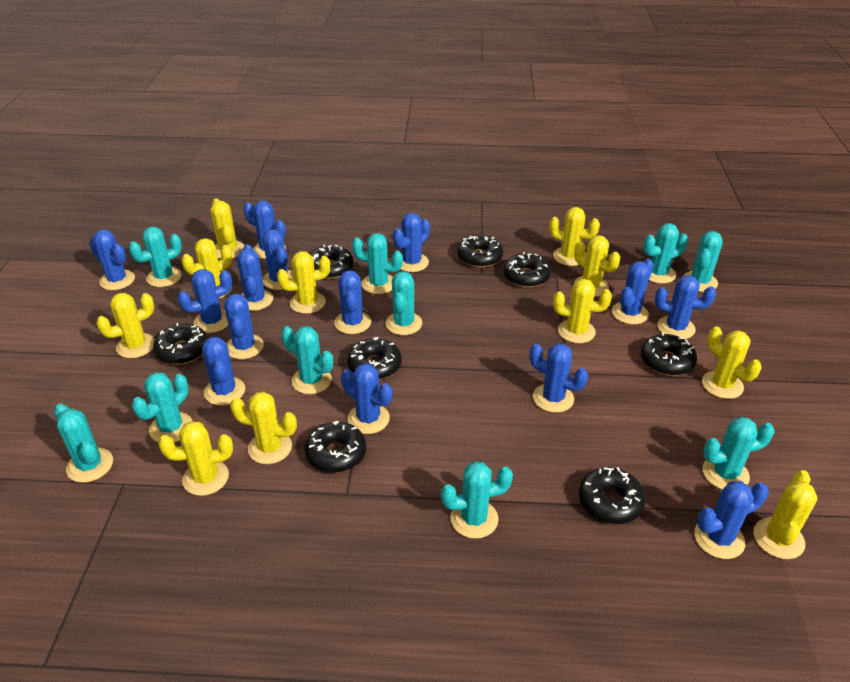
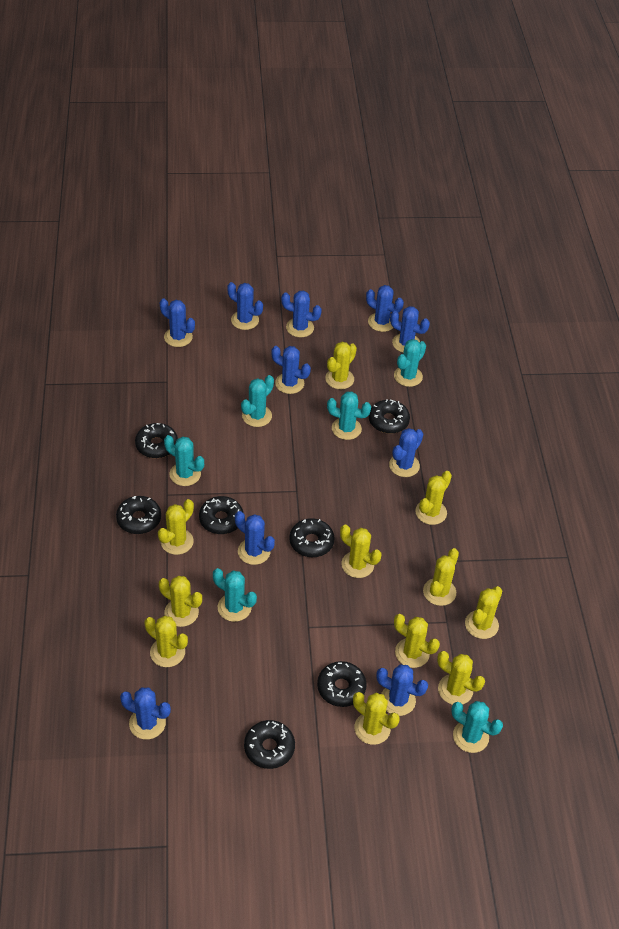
black donut: 8 -> 7
blue cactus: 14 -> 10
turquoise cactus: 10 -> 6

